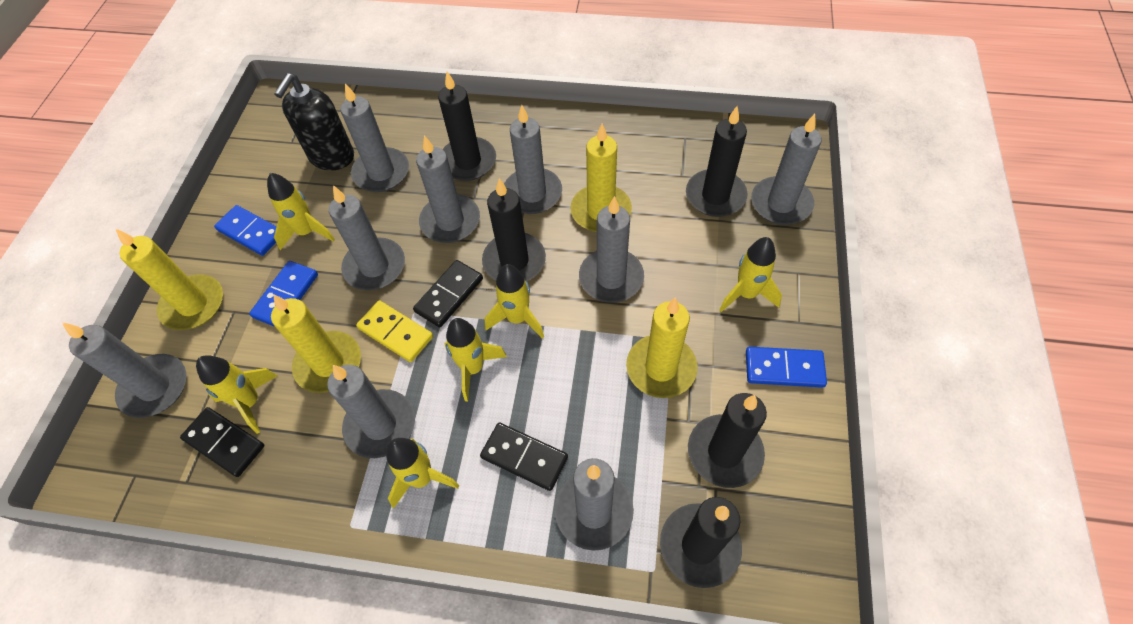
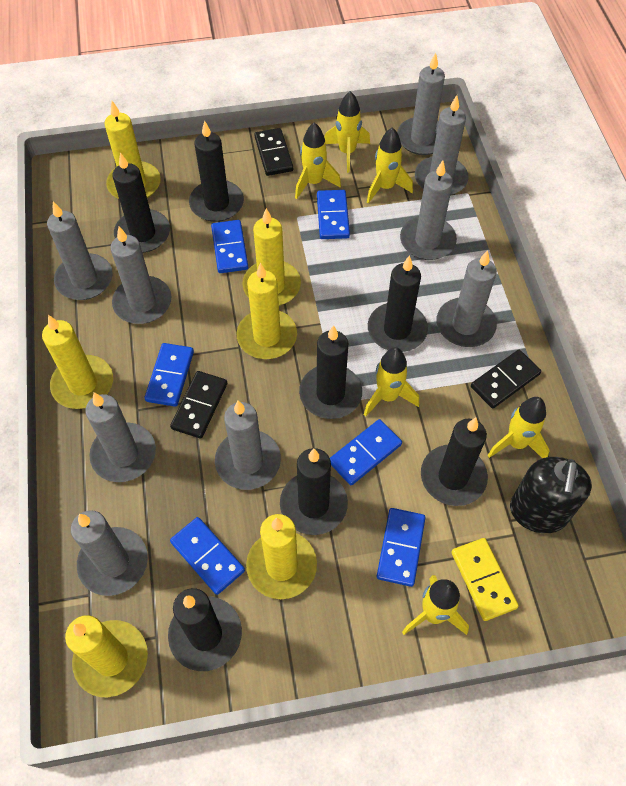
black candle: 5 -> 7
blue domino: 3 -> 6
yellow candle: 4 -> 6

